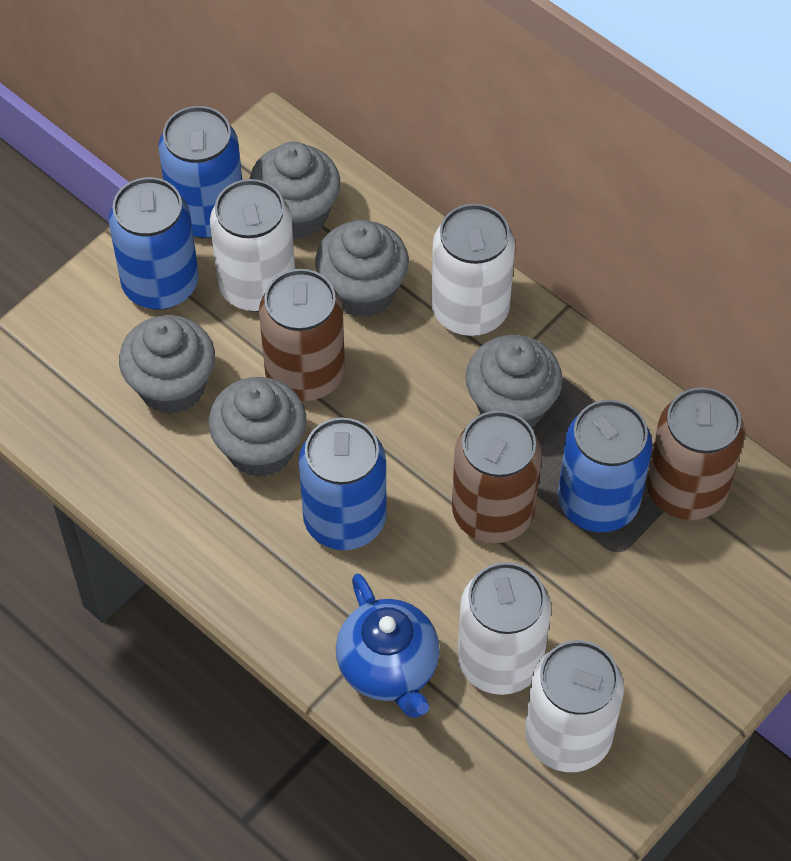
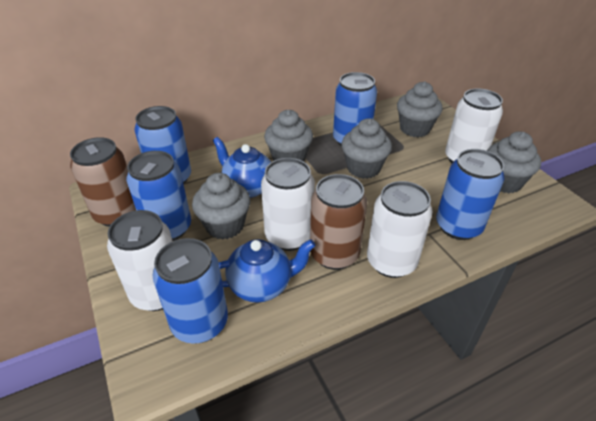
blue can: 4 -> 5
blue teapot: 1 -> 2
brown can: 3 -> 2

